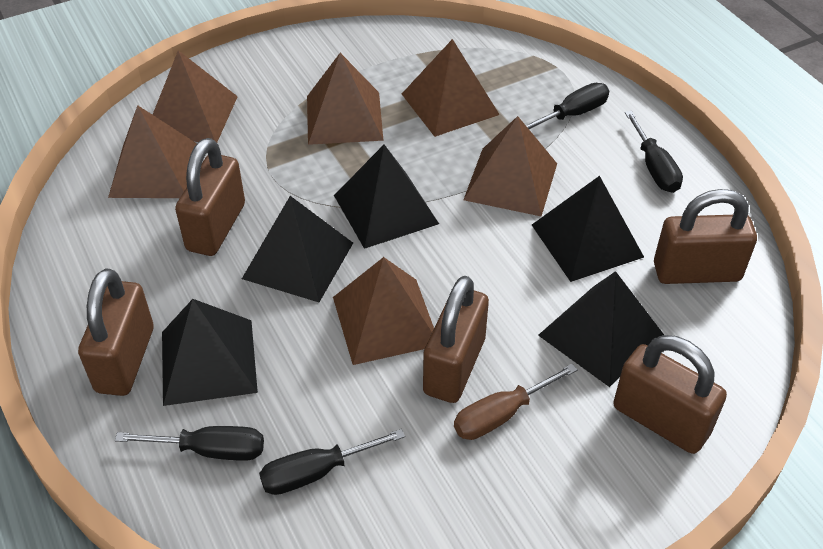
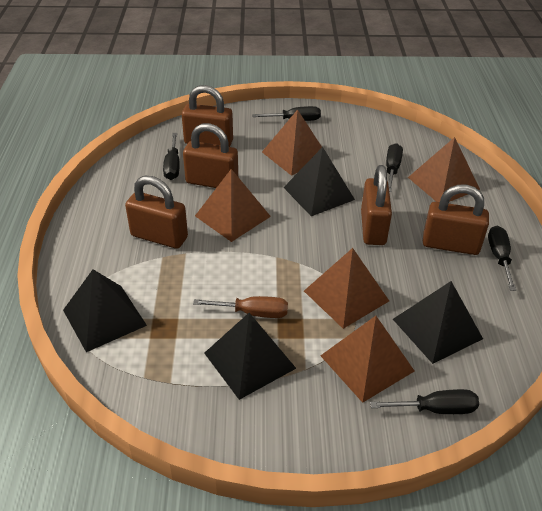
black pyramid: 5 -> 4
black screwdriver: 4 -> 5
brown pyramid: 6 -> 5

